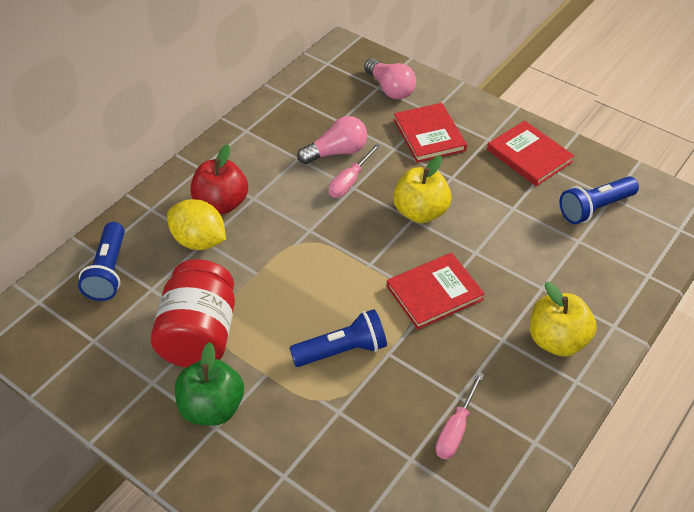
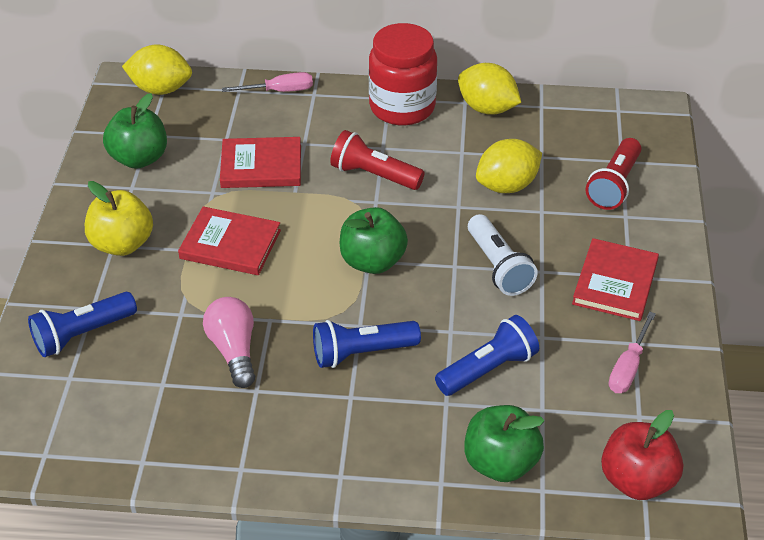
green apple: 1 -> 3
pink light bulb: 2 -> 1
red flashlight: 0 -> 2
white flashlight: 0 -> 1
yellow apple: 2 -> 1
yellow lemon: 1 -> 3

